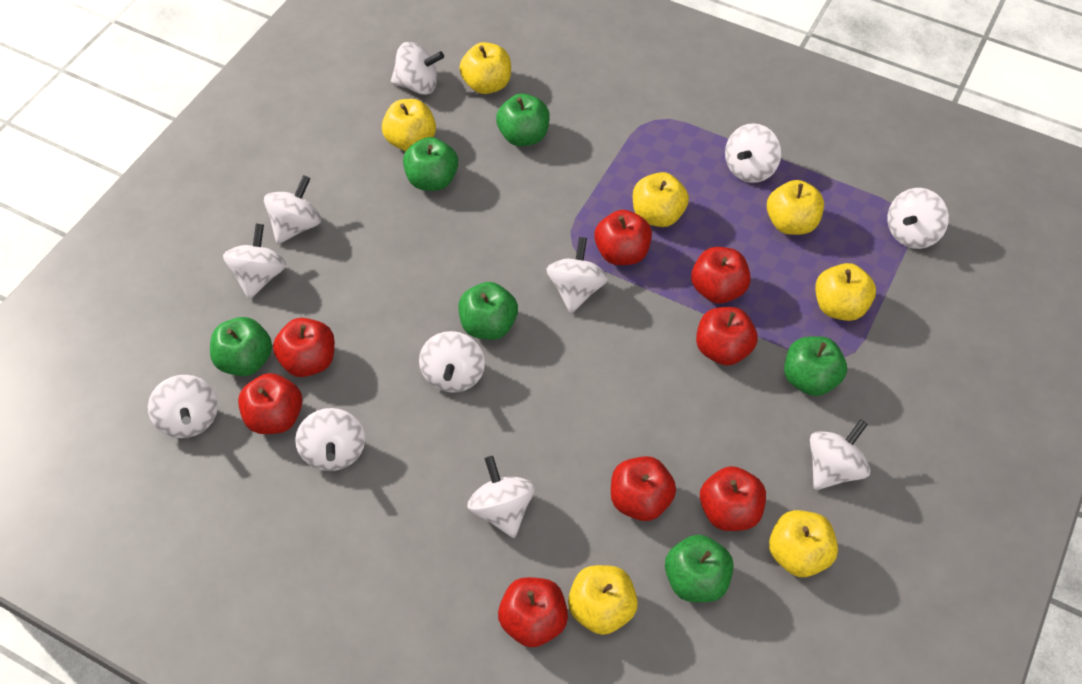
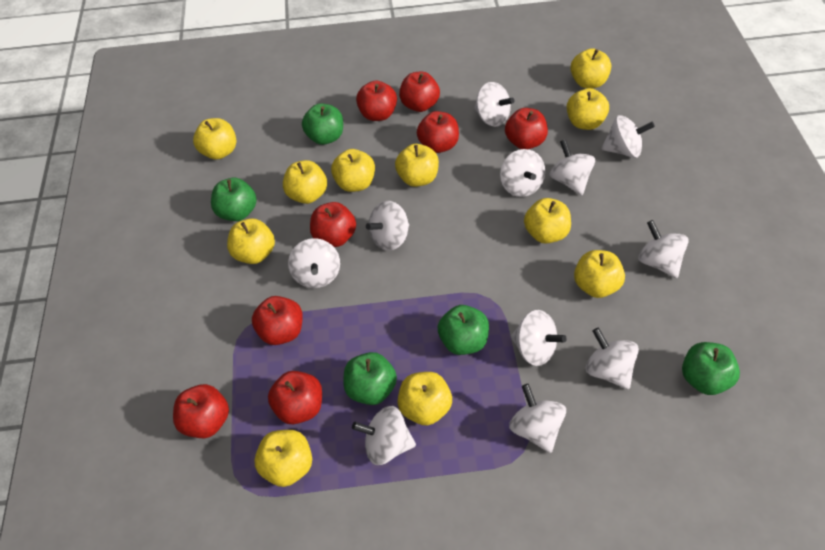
green apple: 6 -> 5
yellow apple: 7 -> 11

